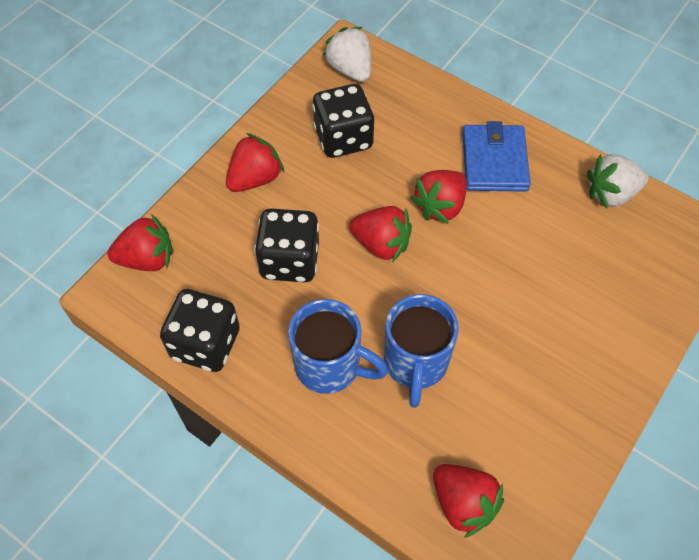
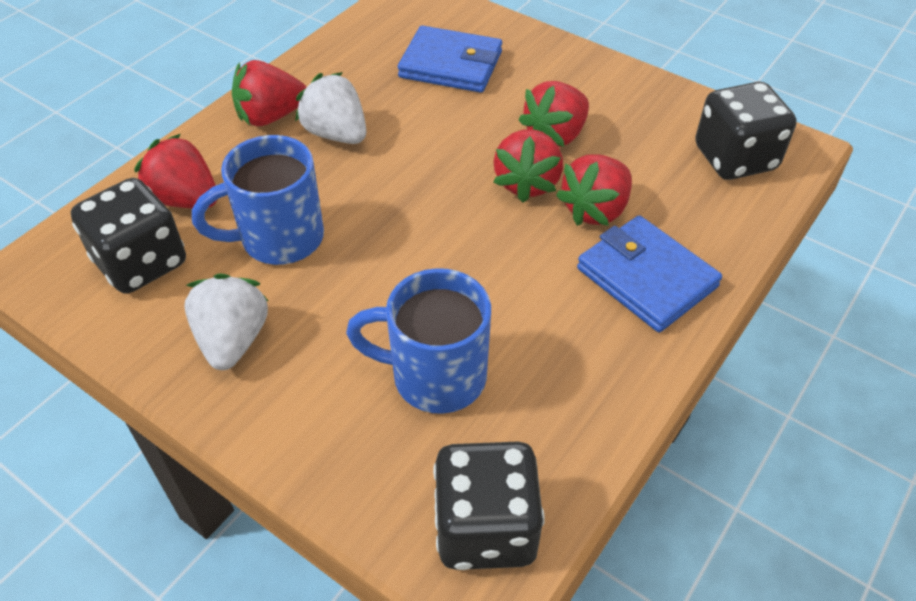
blue wallet: 1 -> 2

